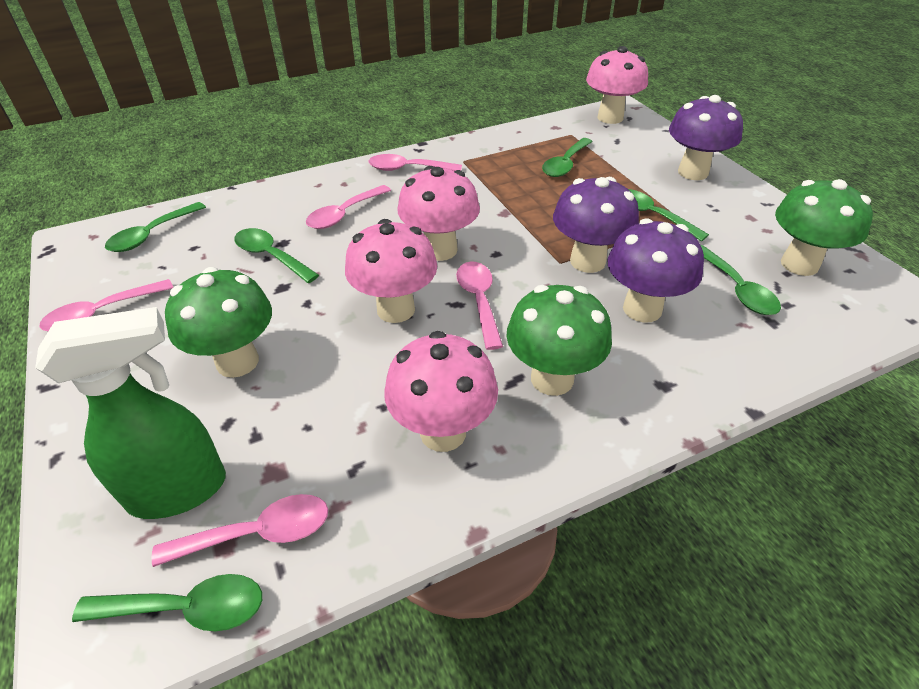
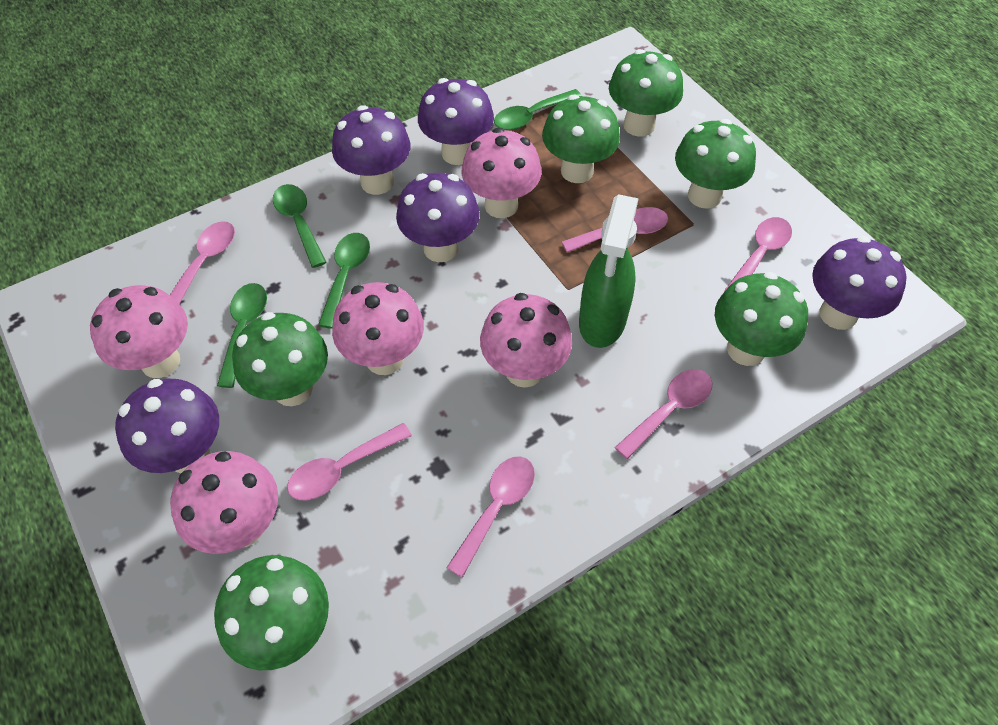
green mushroom: 3 -> 6
green spoon: 6 -> 4
pink mushroom: 4 -> 5
pink spoon: 5 -> 6
purple mushroom: 3 -> 5

